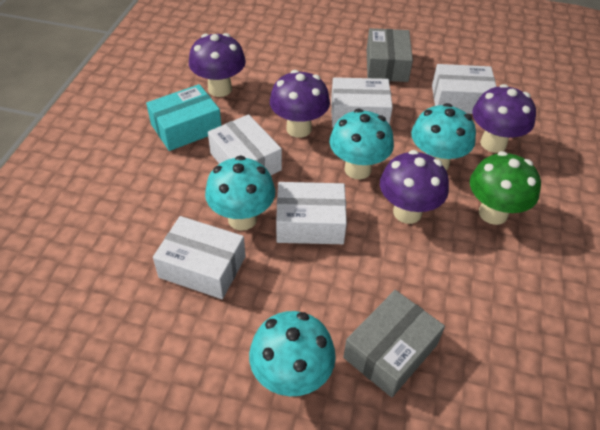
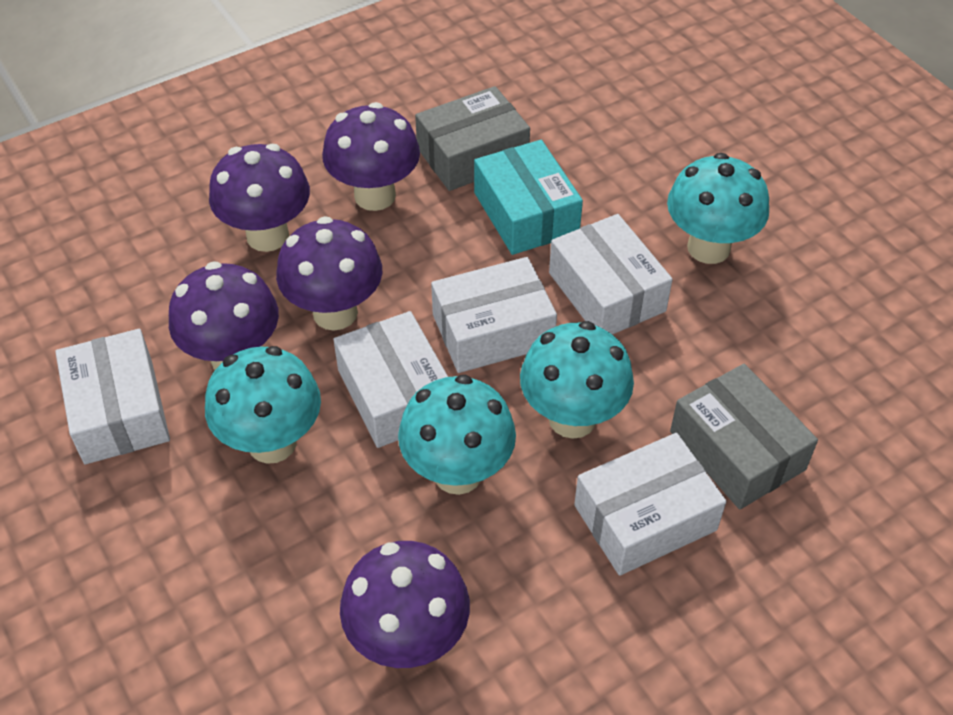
green mushroom: 1 -> 0
purple mushroom: 4 -> 5

